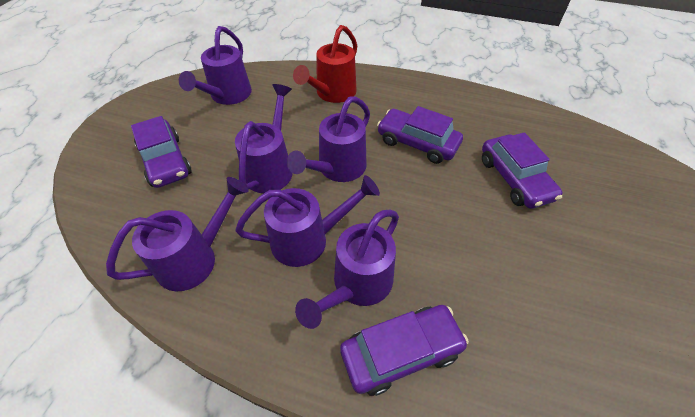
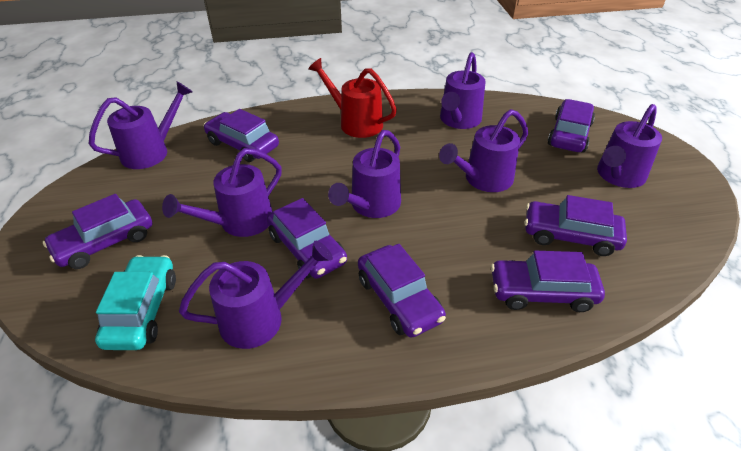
purple car: 4 -> 7
purple watering can: 6 -> 7
turquoise car: 0 -> 1

